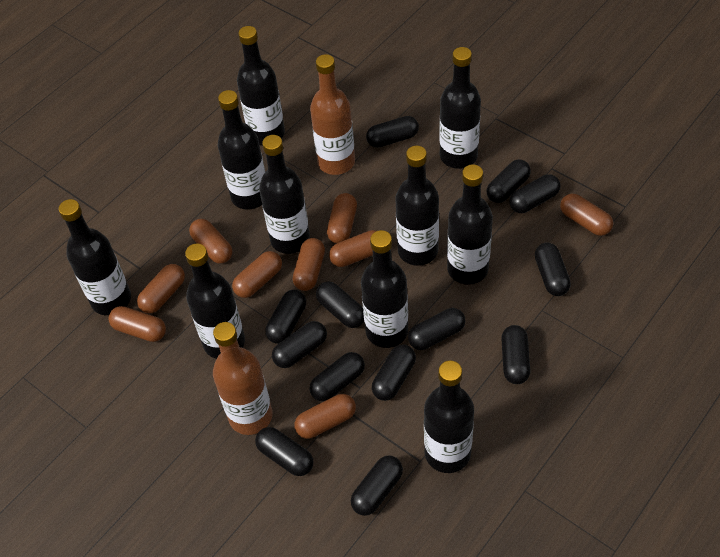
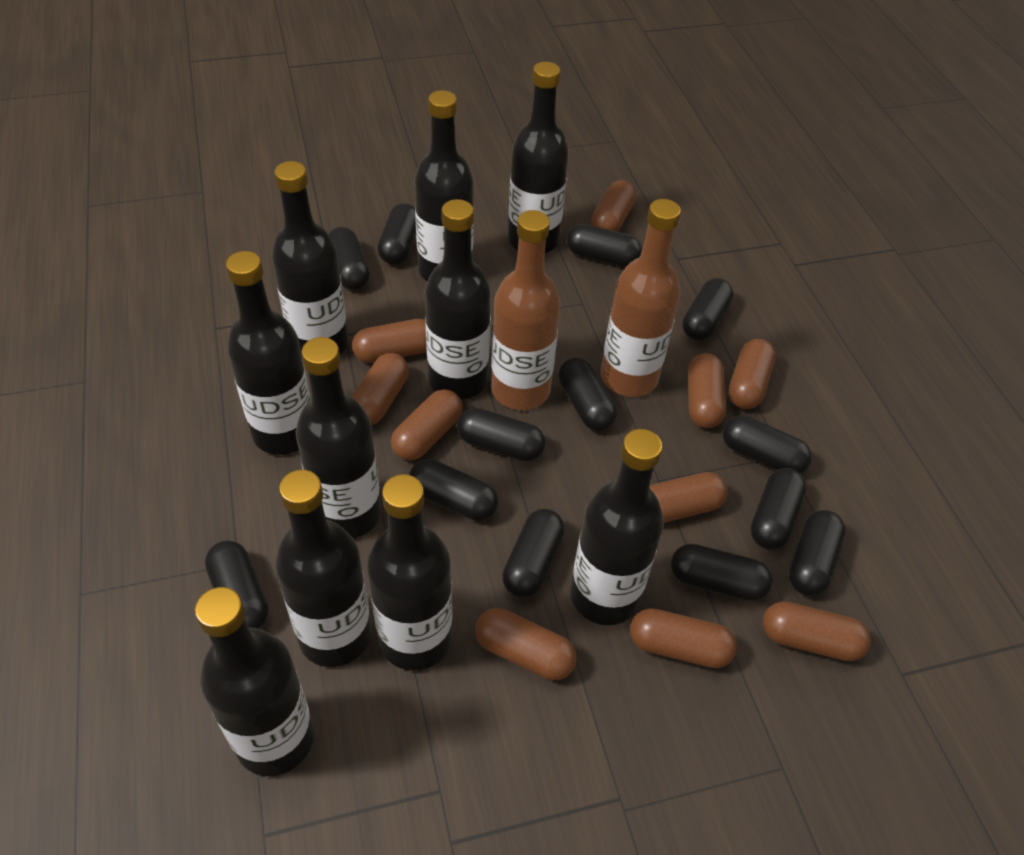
brown capsule: 9 -> 10

